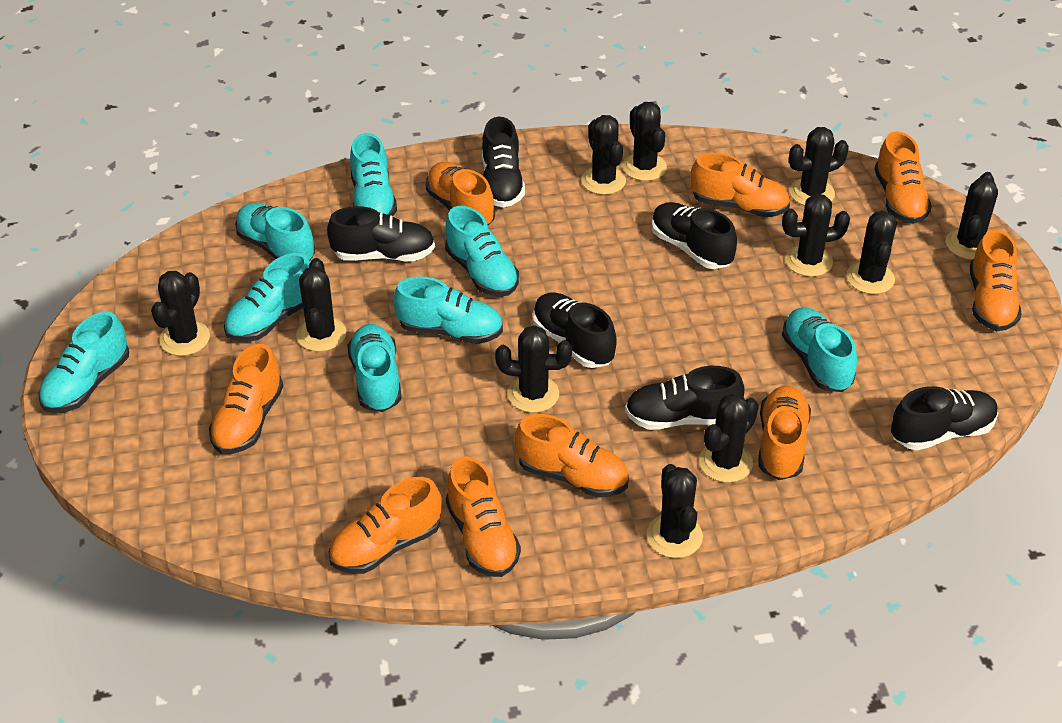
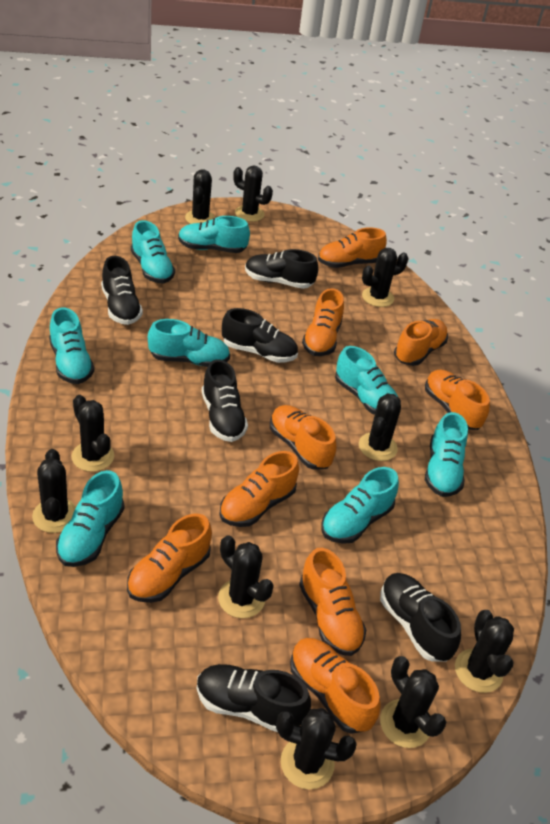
black cactus: 11 -> 10

